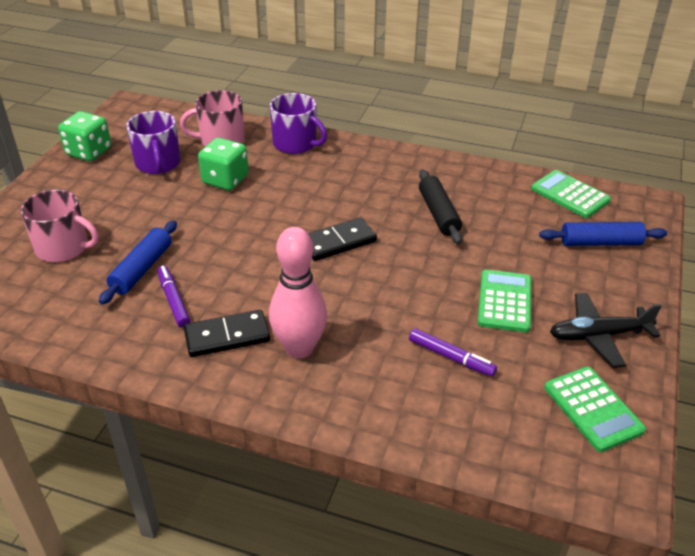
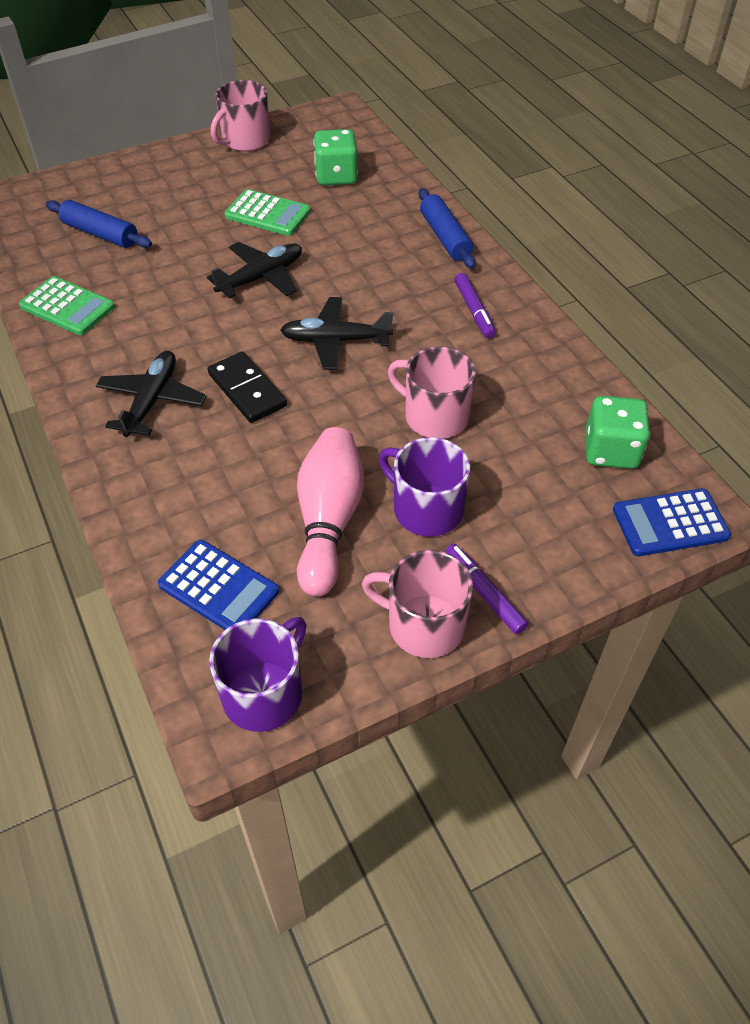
black domino: 2 -> 1
black plane: 1 -> 3
black rolling pin: 1 -> 0
blue calculator: 0 -> 2
green calculator: 3 -> 2
pink mug: 2 -> 3

